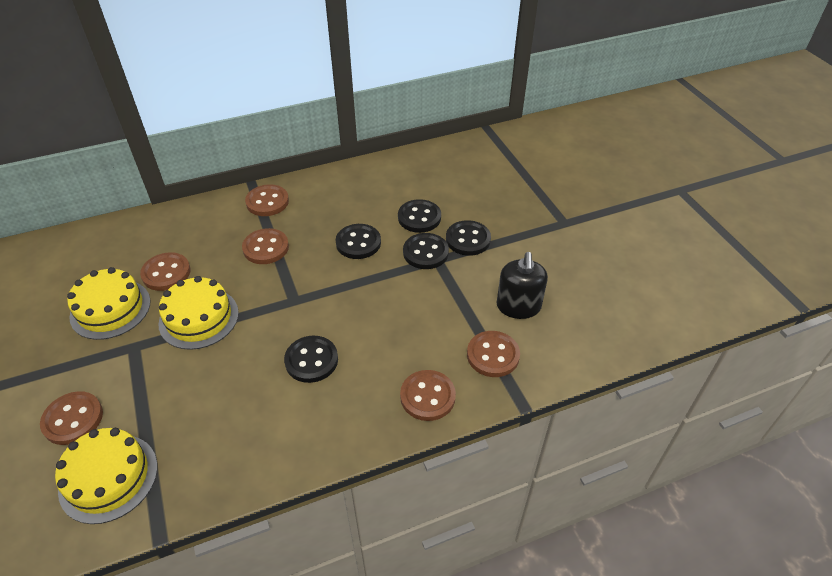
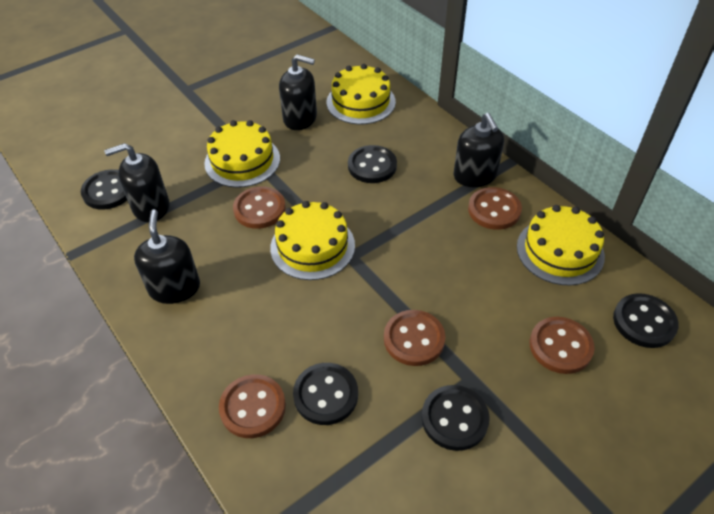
black soap dispenser: 1 -> 4
brown button: 6 -> 5
yellow cake: 3 -> 4

